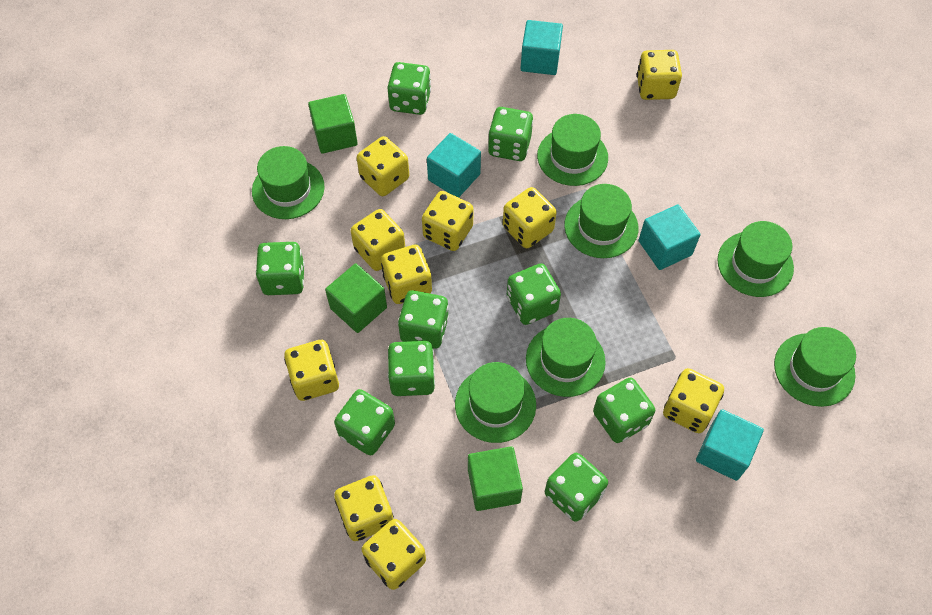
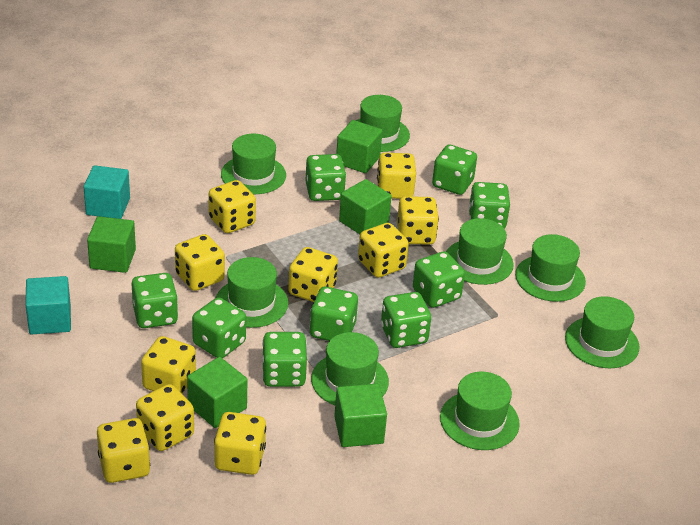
green cube: 3 -> 5
green hat: 7 -> 8
turquoise cube: 4 -> 2

